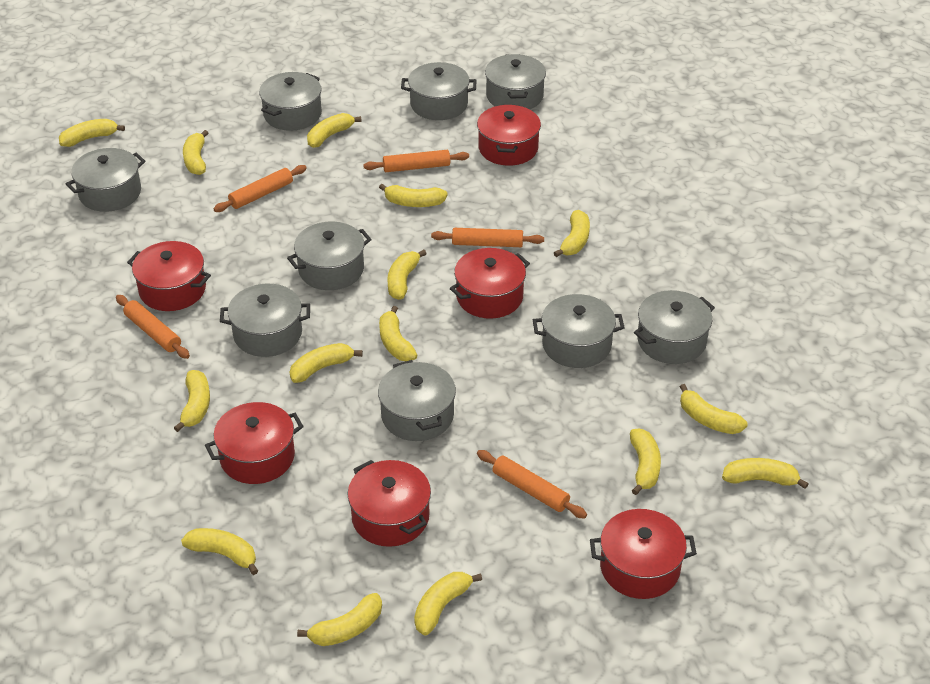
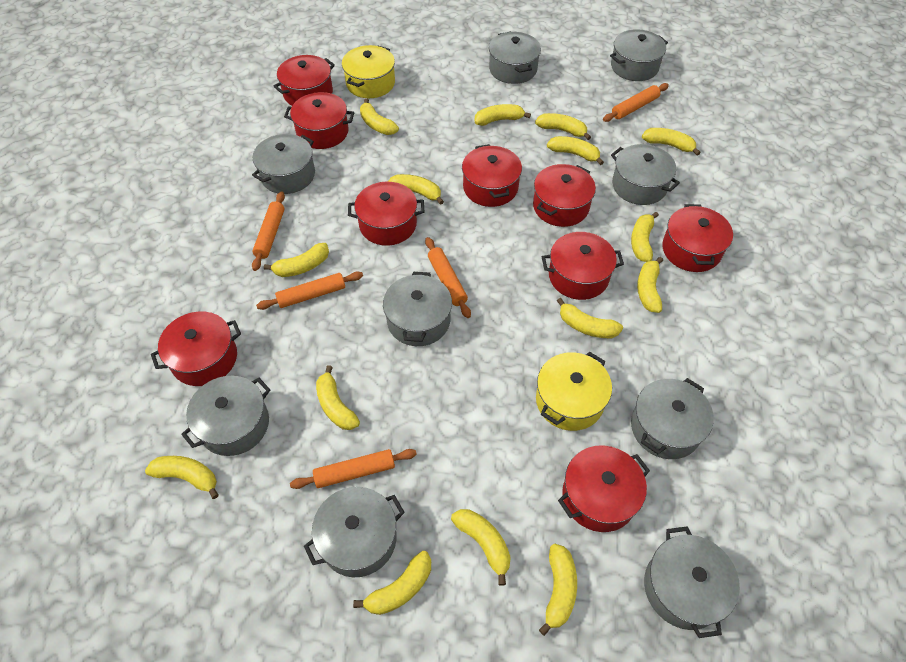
red pot: 6 -> 9
yellow pot: 0 -> 2

